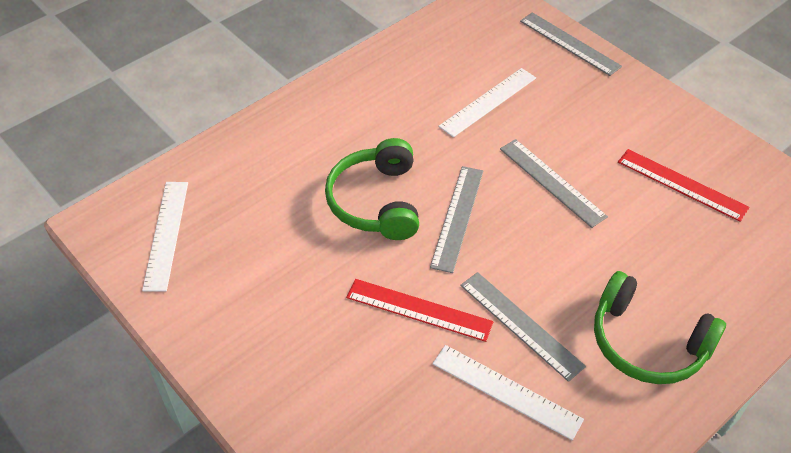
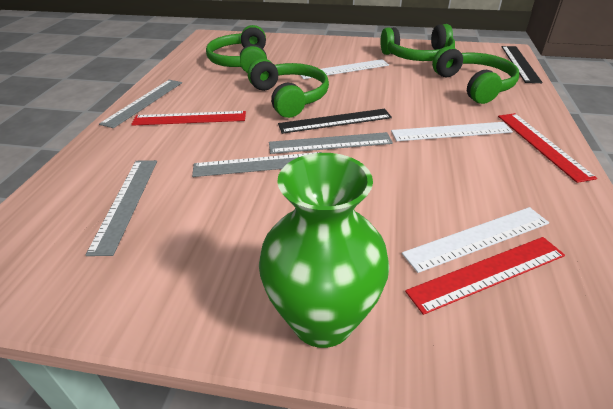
black ruler: 0 -> 2
green headphones: 2 -> 4
green vase: 0 -> 1
red ruler: 2 -> 3

